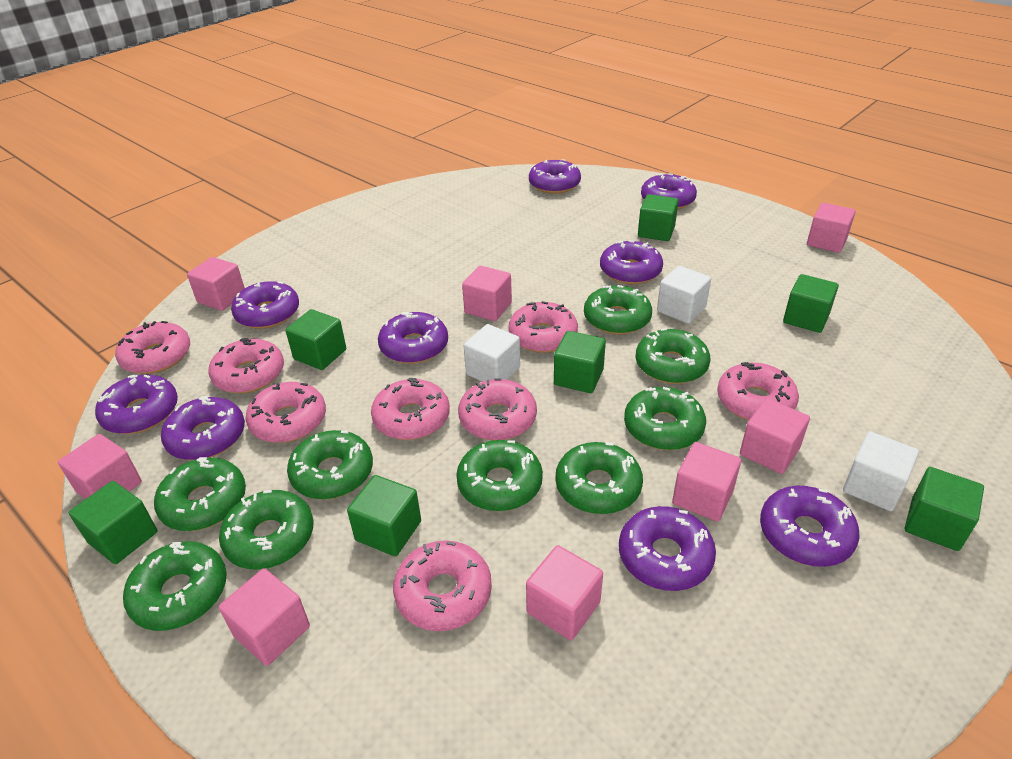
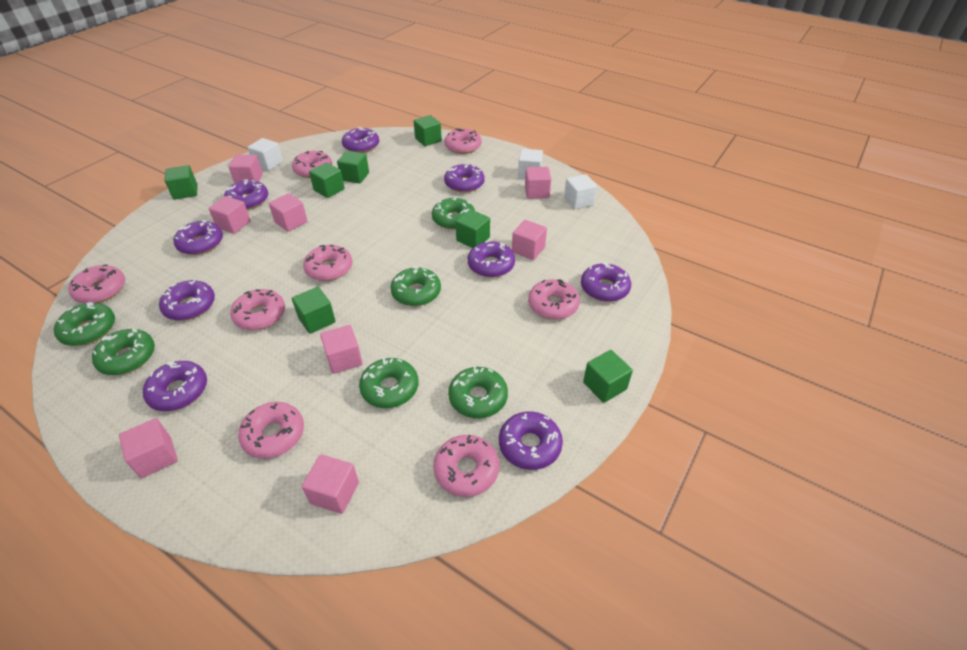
green donut: 9 -> 6

